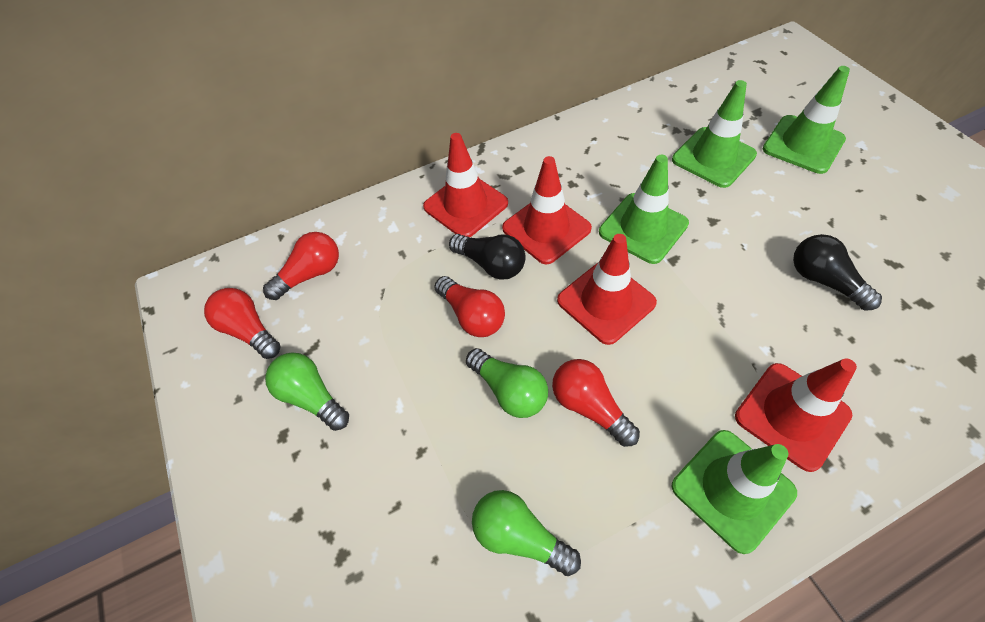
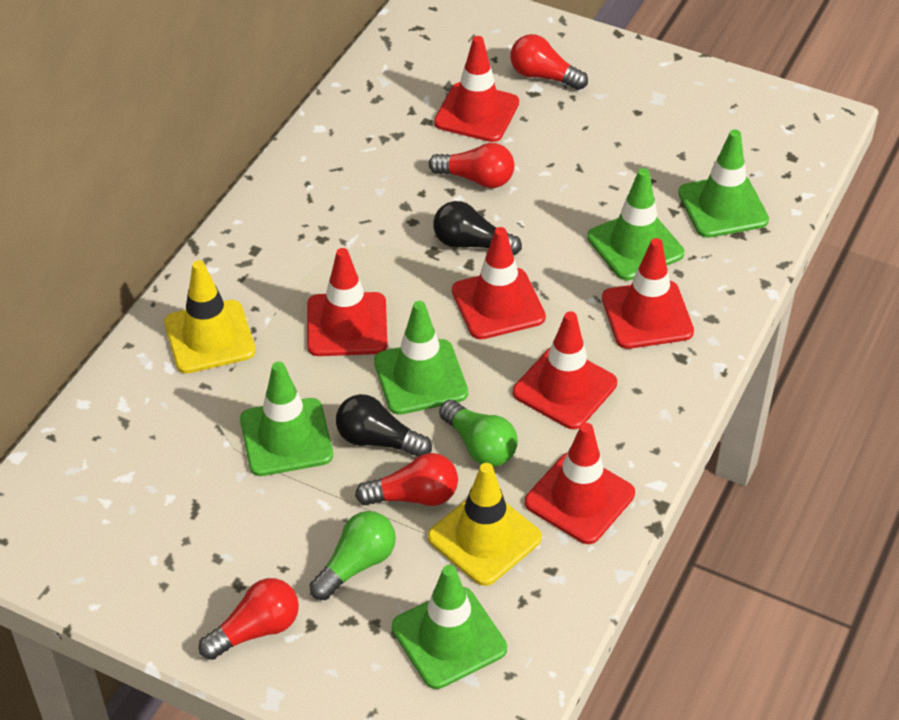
green light bulb: 3 -> 2
green traffic cone: 4 -> 5
red traffic cone: 4 -> 6
yellow traffic cone: 0 -> 2

